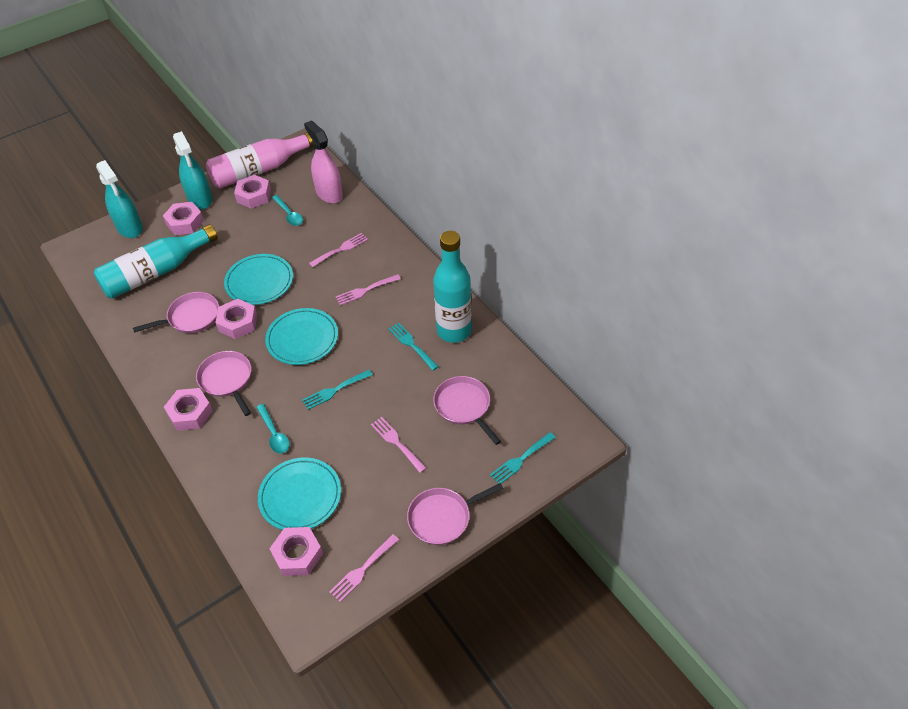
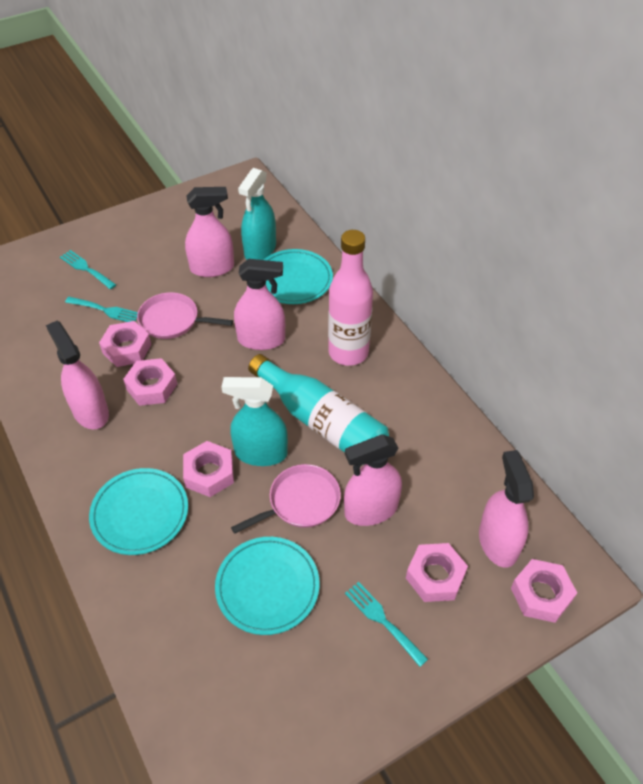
pink fork: 4 -> 0
pink pan: 4 -> 2
pink spray bottle: 1 -> 5
turquoise bottle: 2 -> 1
turquoise spoon: 2 -> 0

